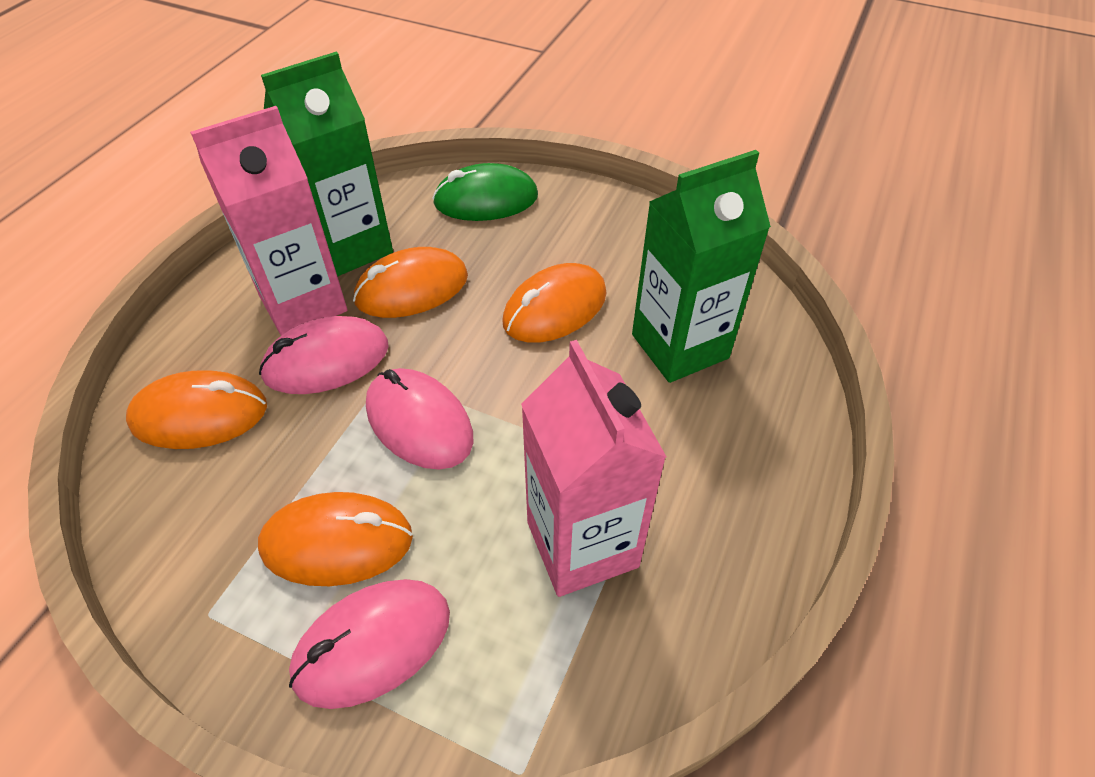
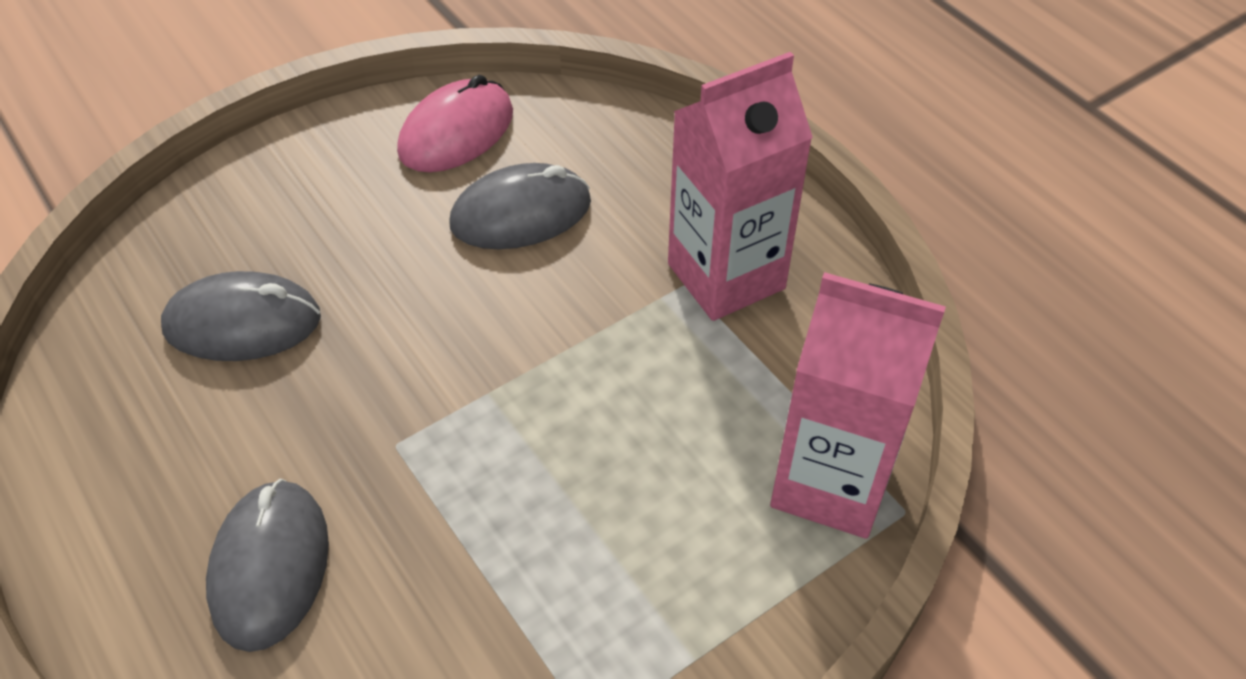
green carton: 2 -> 0
green mouse: 1 -> 0
grey mouse: 0 -> 3
orange mouse: 4 -> 0
pink mouse: 3 -> 1

